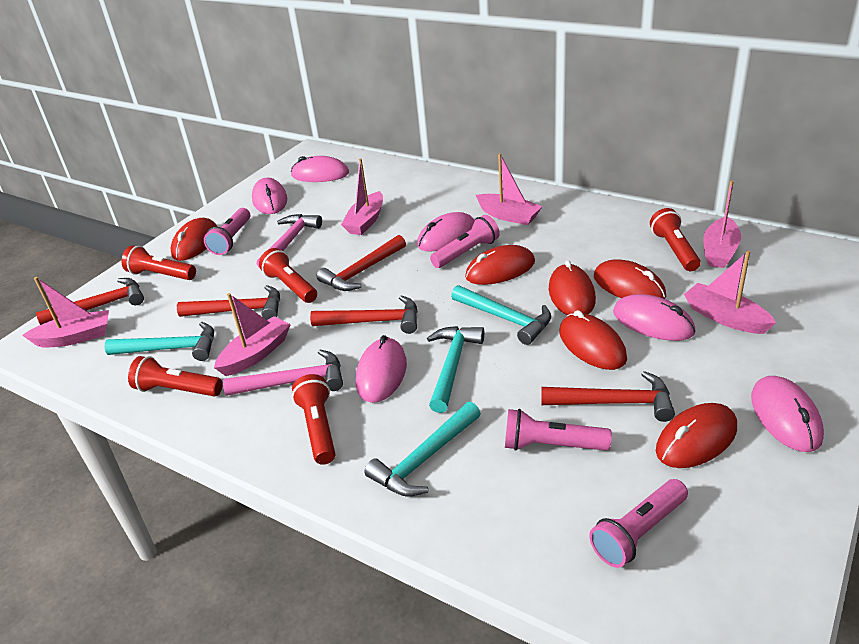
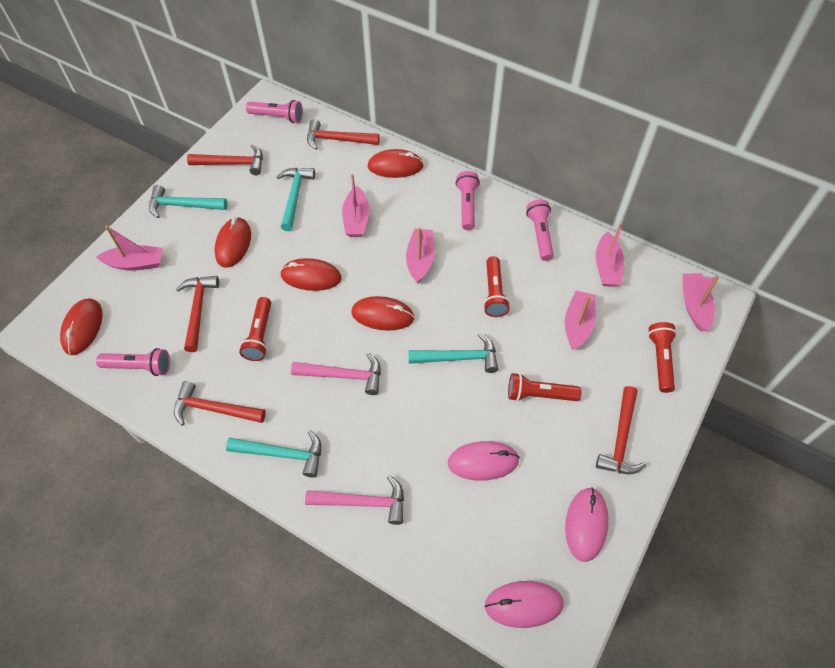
pink mouse: 6 -> 3
red flashlight: 5 -> 4
red mouse: 6 -> 5

